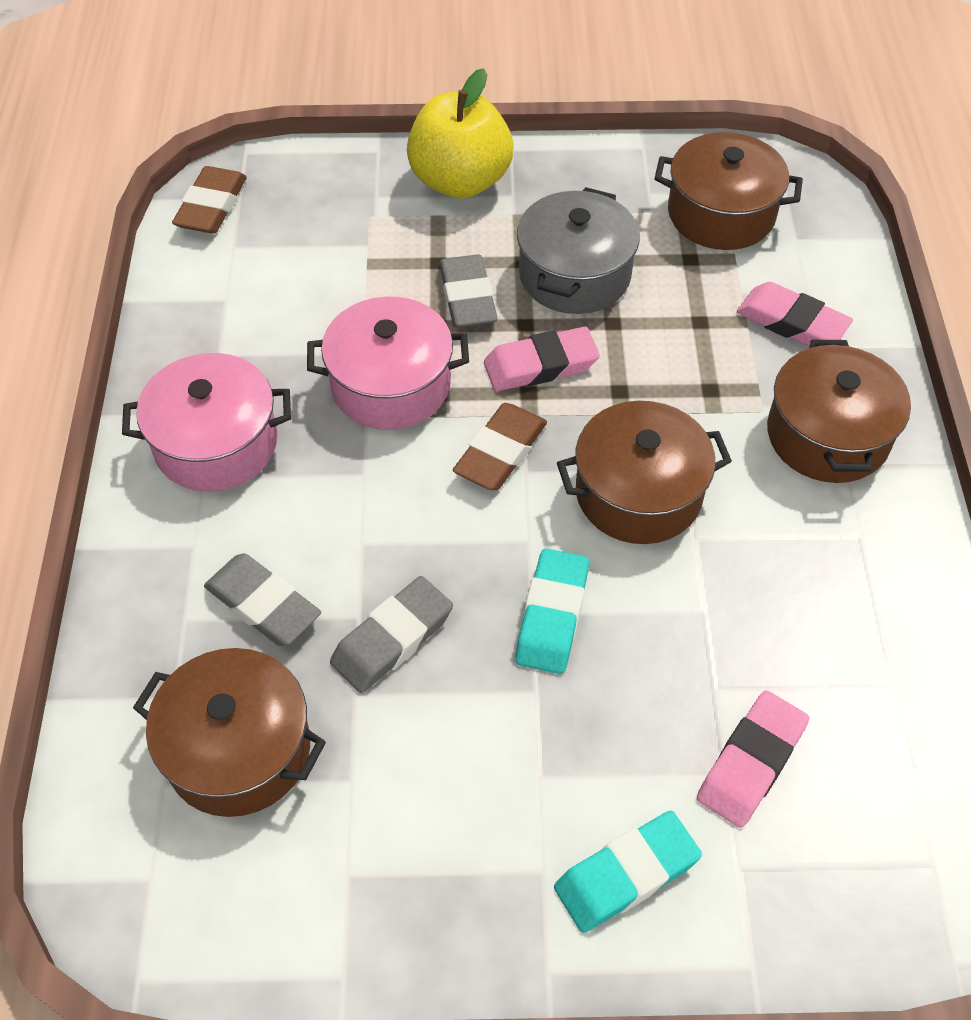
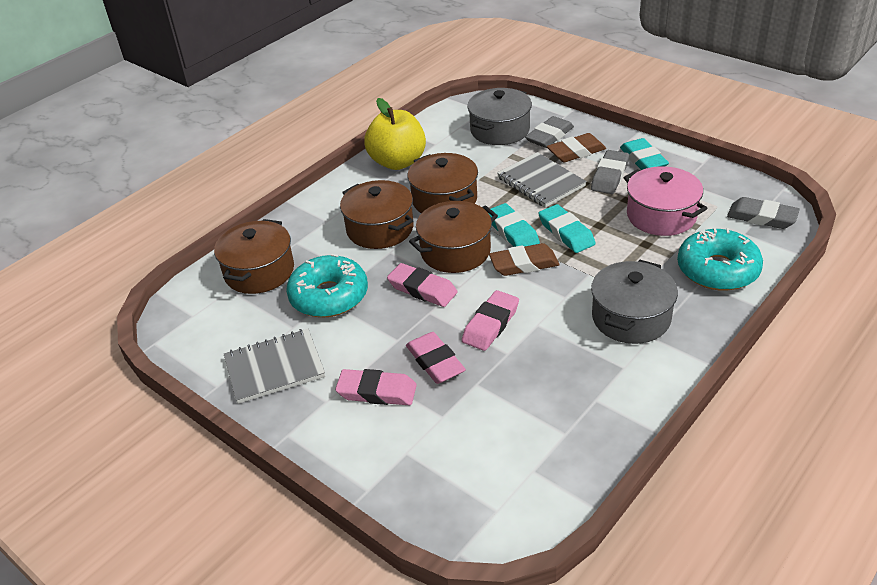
grey notebook: 0 -> 2
grey pot: 1 -> 2
pink eraser: 3 -> 4
pink pot: 2 -> 1
turquoise donut: 0 -> 2
turquoise eraser: 2 -> 3

